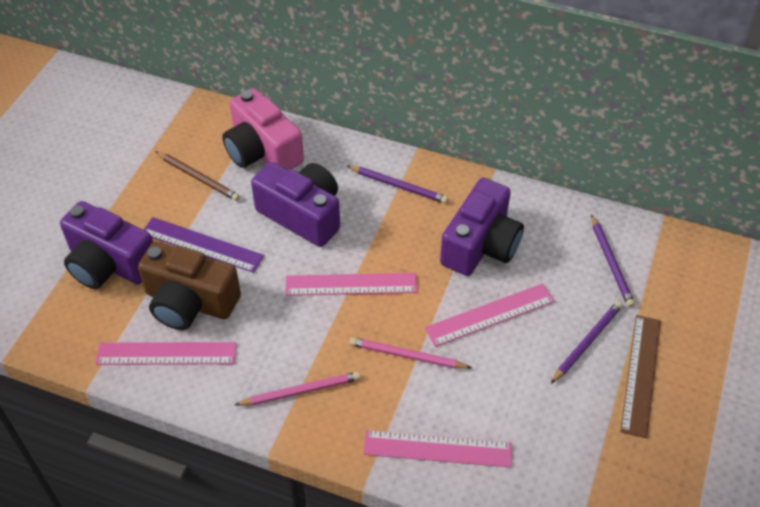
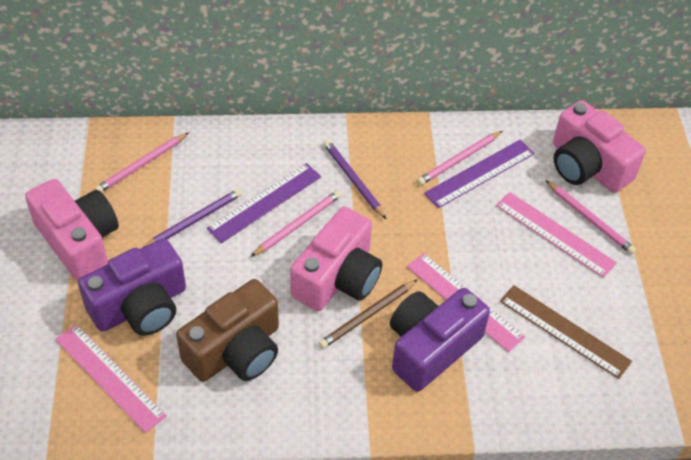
pink camera: 1 -> 3
pink pencil: 2 -> 4
pink ruler: 4 -> 3
purple camera: 3 -> 2
purple pencil: 3 -> 2
purple ruler: 1 -> 2

